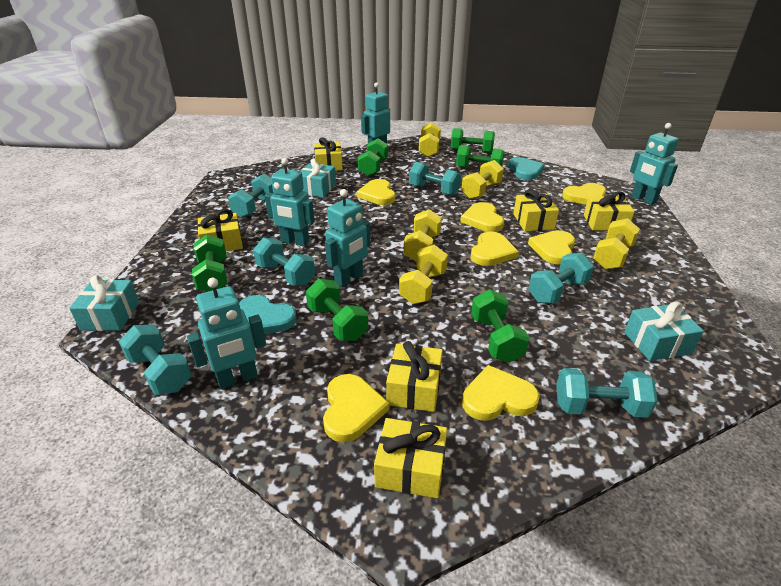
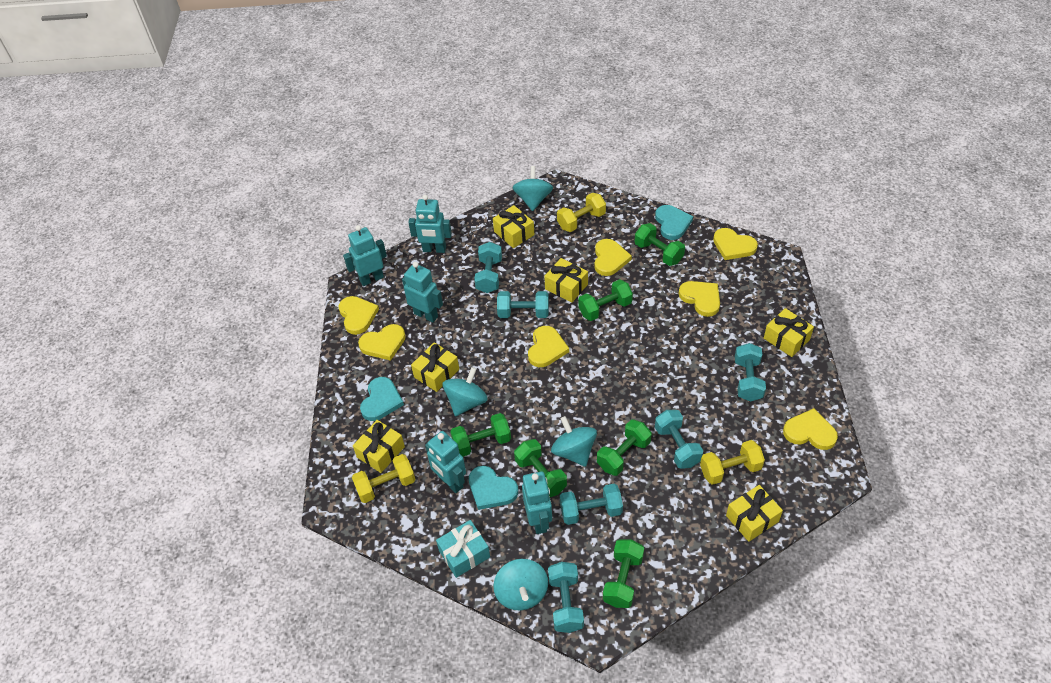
turquoise gift: 3 -> 1
turquoise heart: 2 -> 3
turquoise spinning top: 0 -> 4
yellow dumbbell: 5 -> 3

